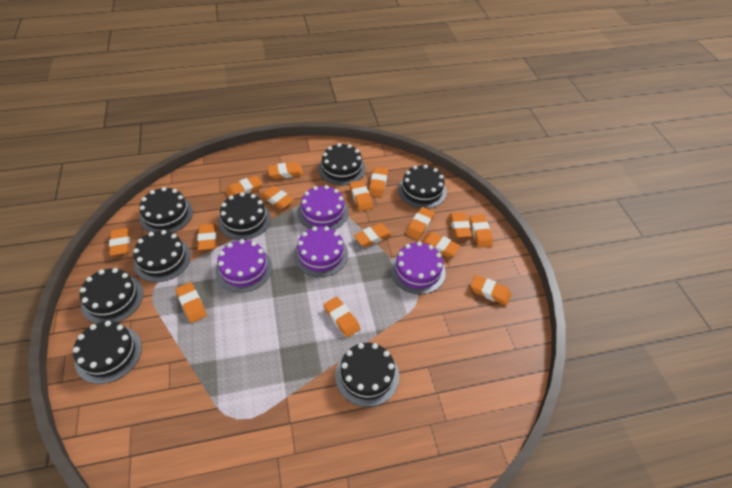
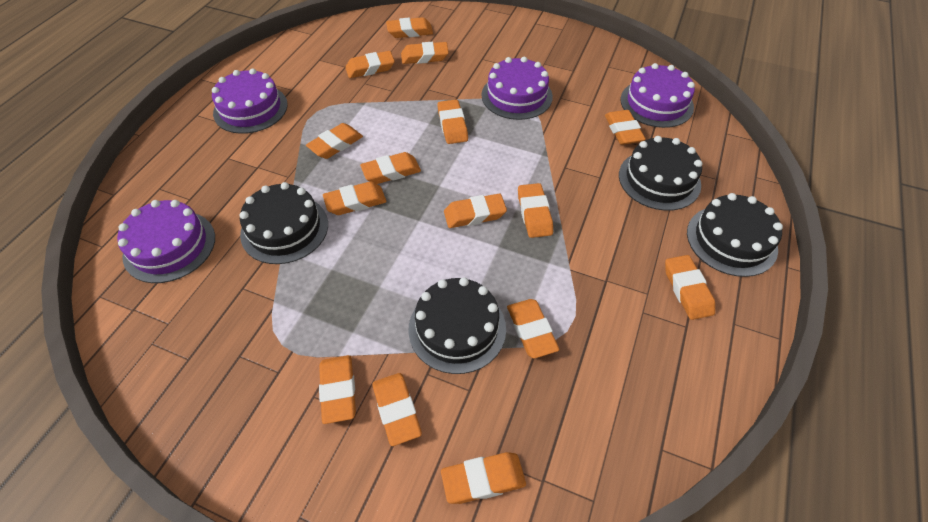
black cake: 8 -> 4

